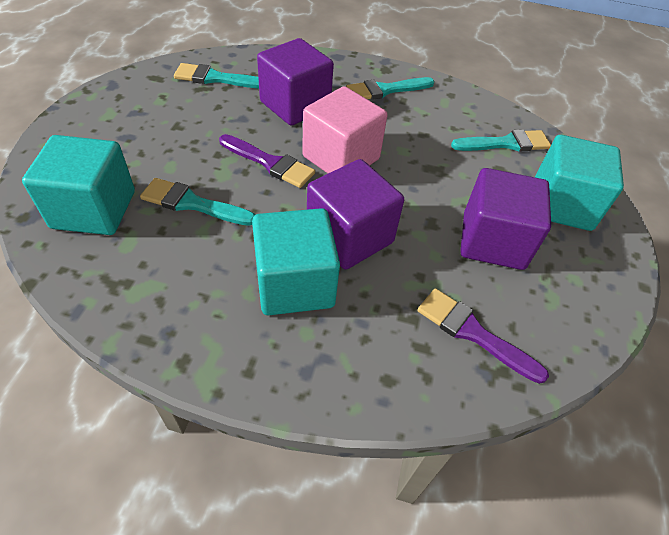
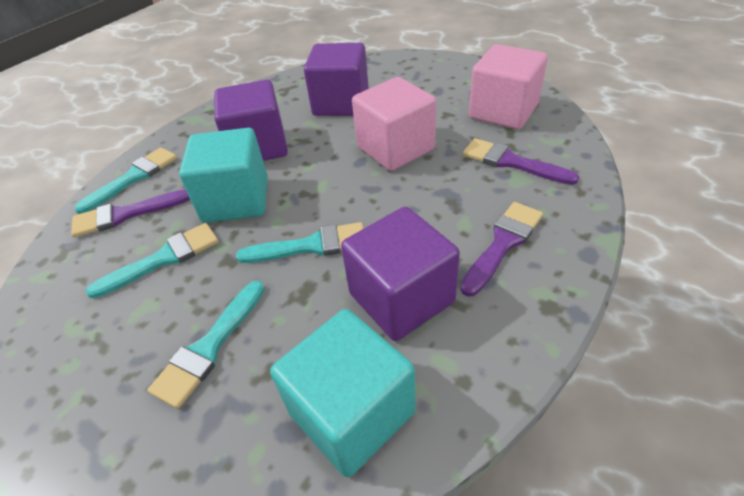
pink cube: 1 -> 2
purple brush: 2 -> 3
turquoise cube: 3 -> 2

